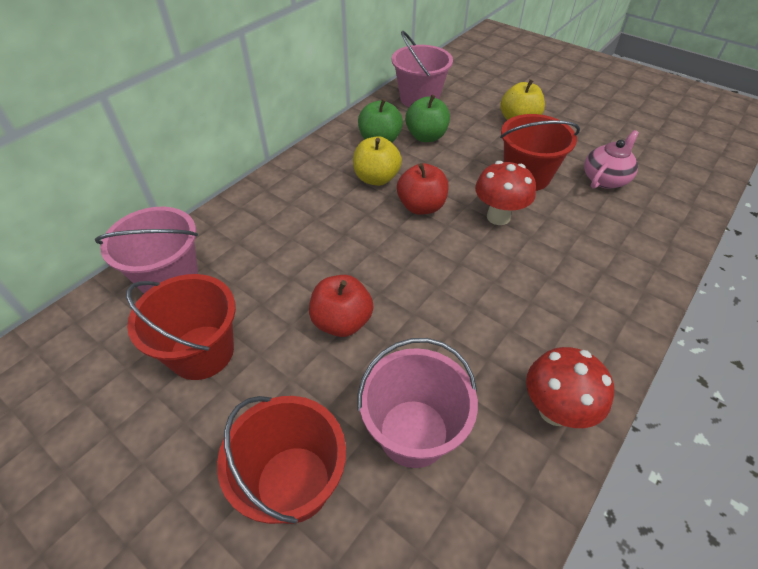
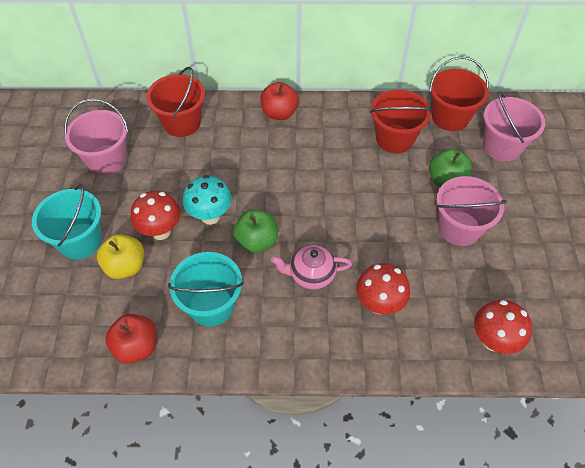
red mushroom: 2 -> 3
turquoise bucket: 0 -> 2
turquoise mushroom: 0 -> 1
yellow apple: 2 -> 1

